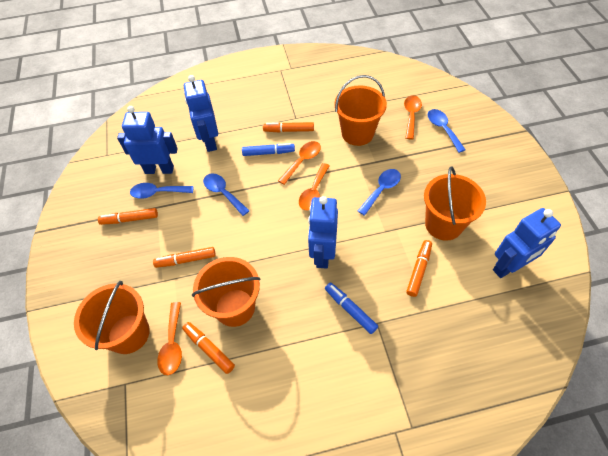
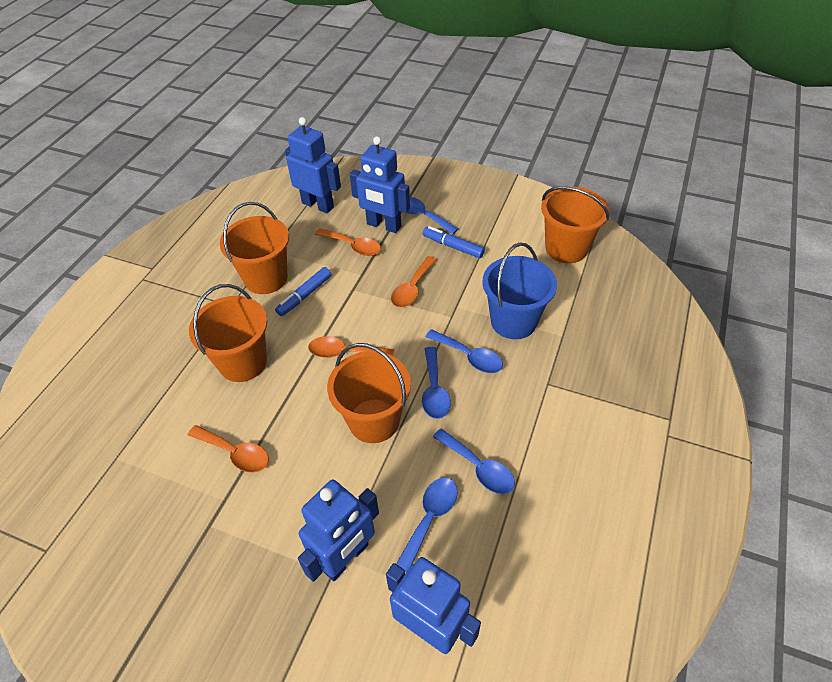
blue bucket: 0 -> 1
blue spoon: 4 -> 5
orange marker: 5 -> 0

